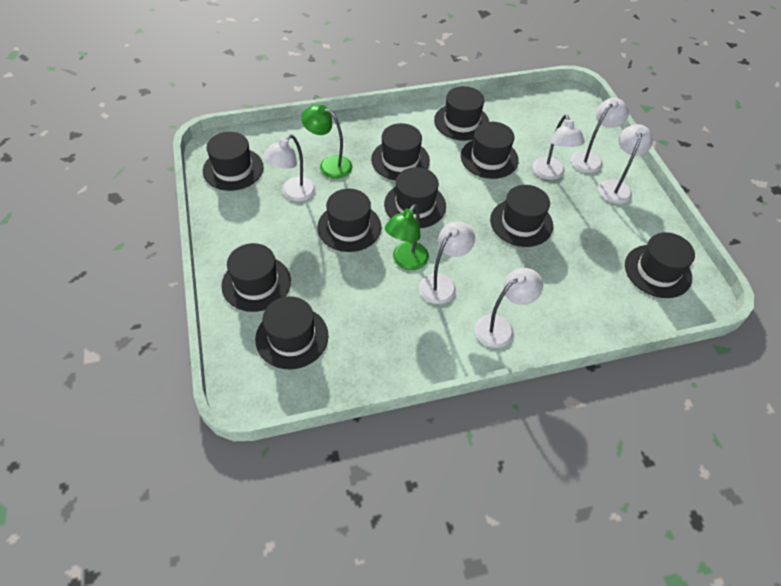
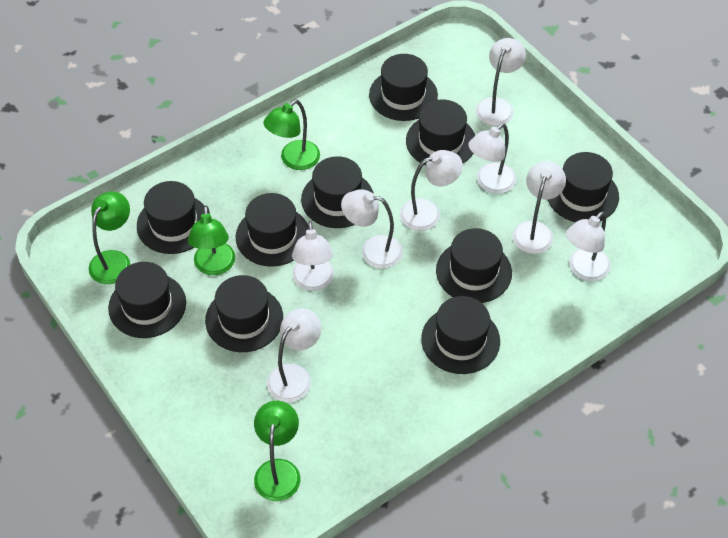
green lamp: 2 -> 4
white lamp: 6 -> 8

